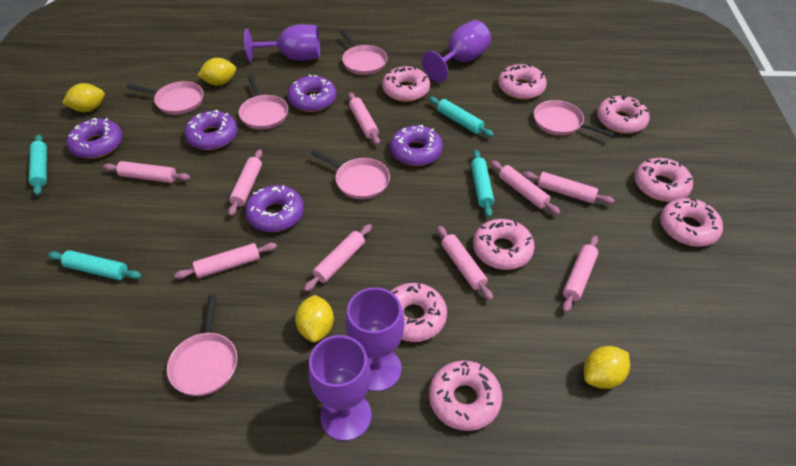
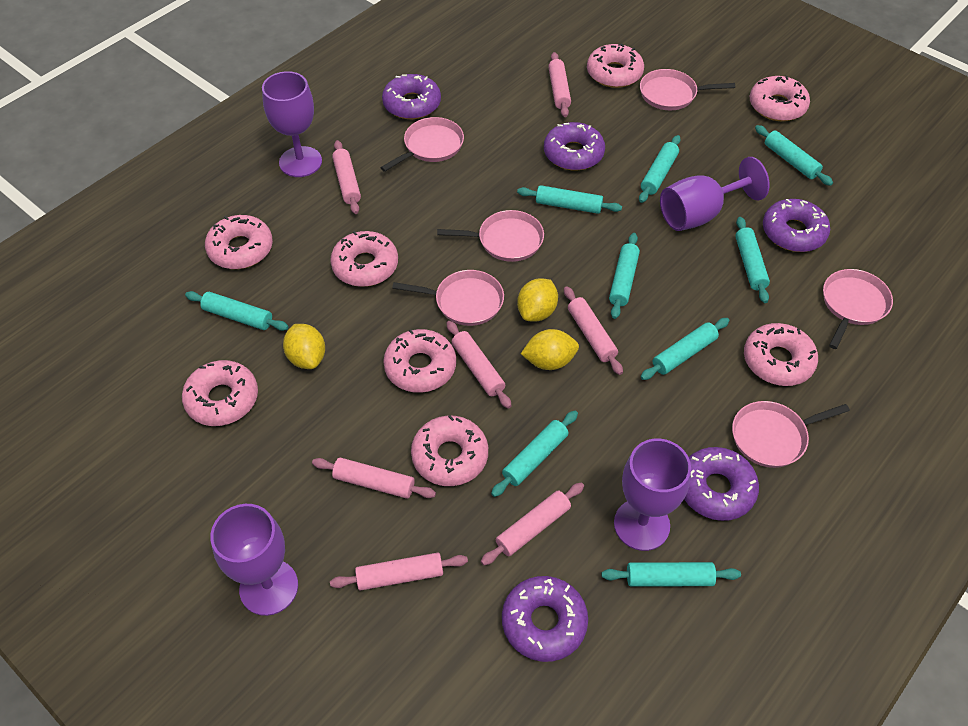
pink rolling pin: 9 -> 7
turquoise rolling pin: 4 -> 9
yellow lemon: 4 -> 3

